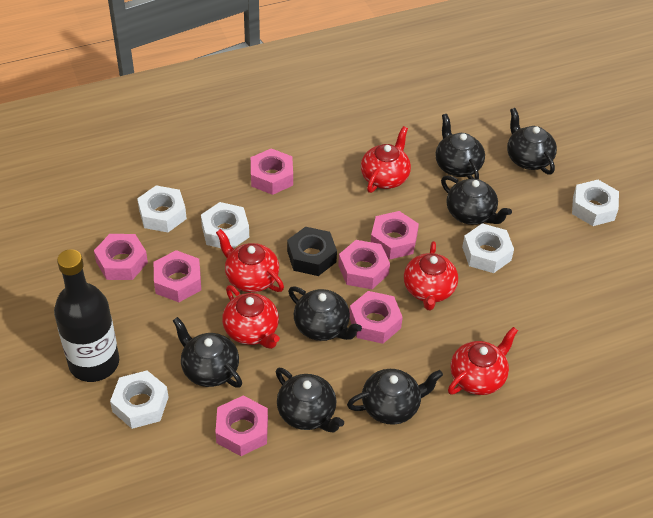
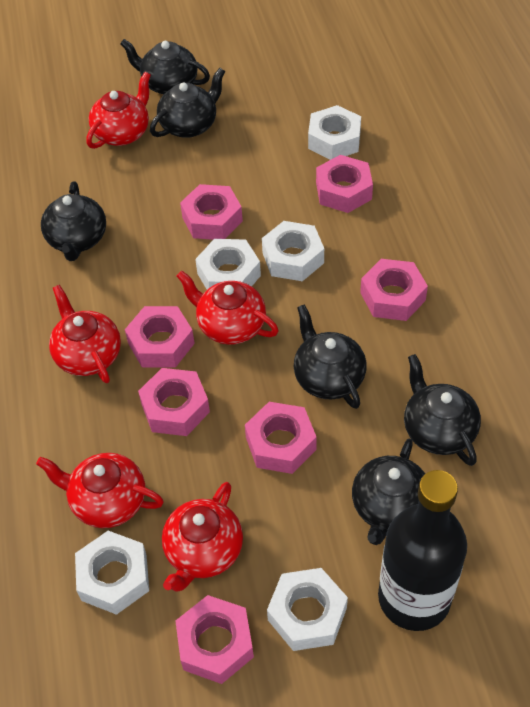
black nut: 1 -> 0
black teapot: 7 -> 6

